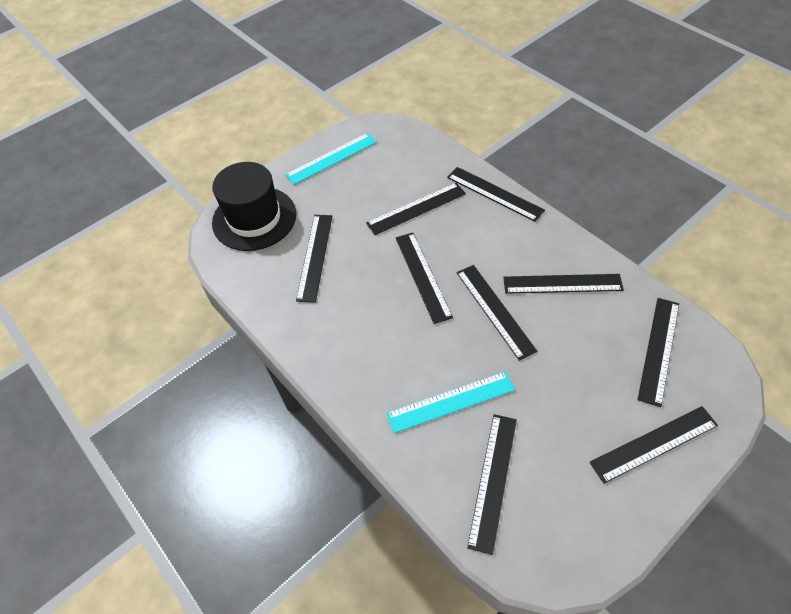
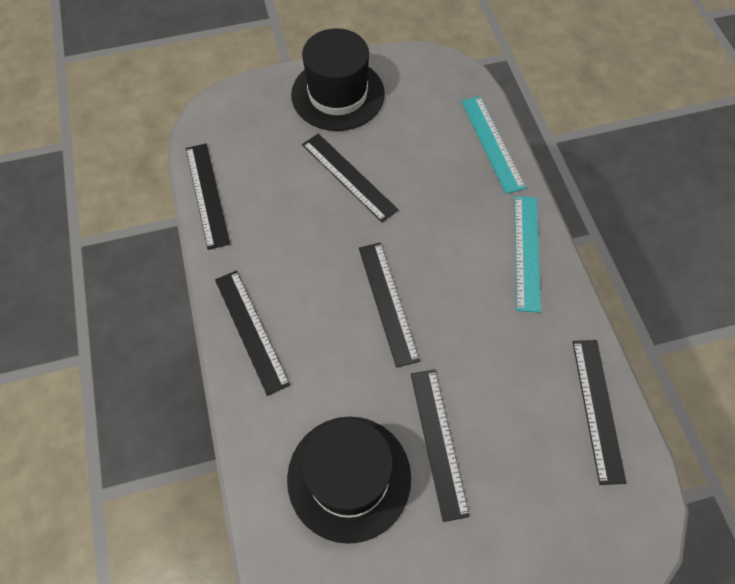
black hat: 1 -> 2
black ruler: 9 -> 6

